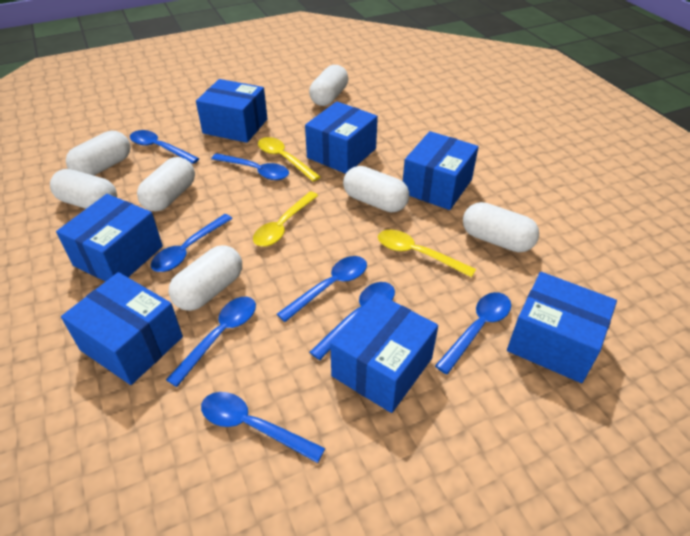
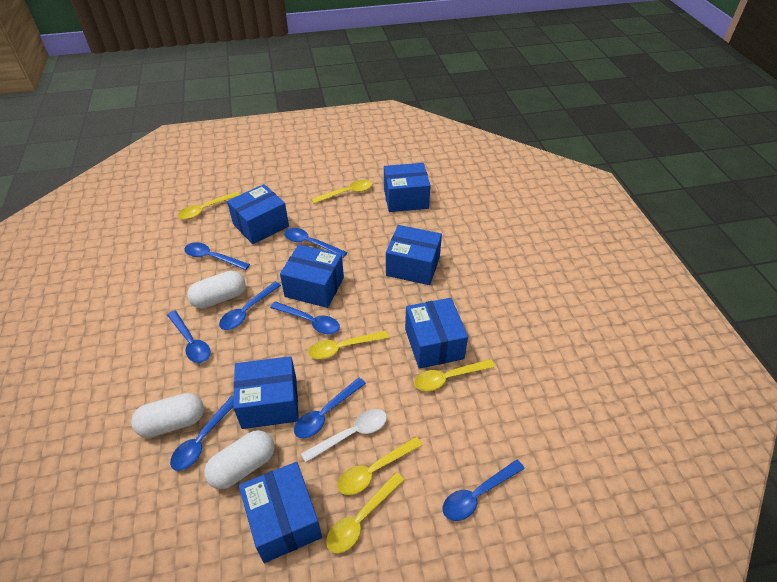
white capsule: 7 -> 3
white spoon: 0 -> 1
yellow spoon: 3 -> 6

